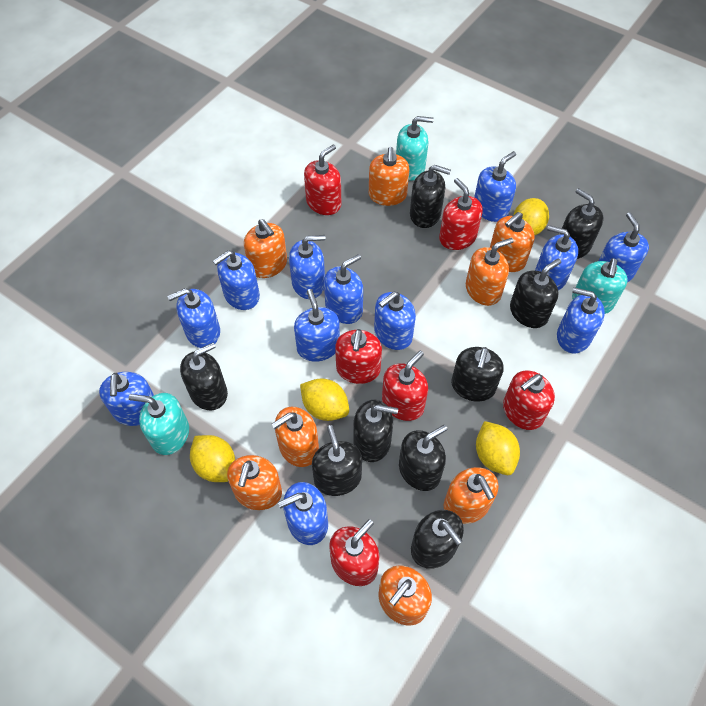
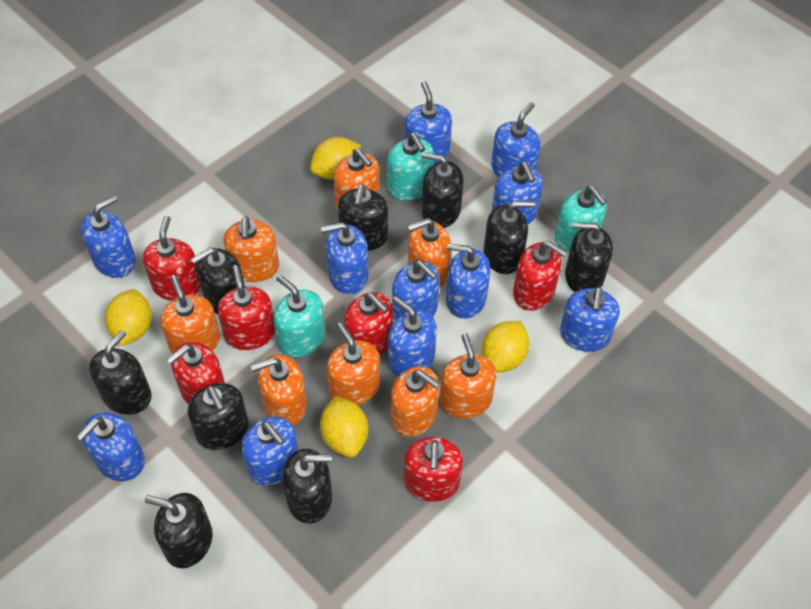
blue soap dispenser: 12 -> 11

